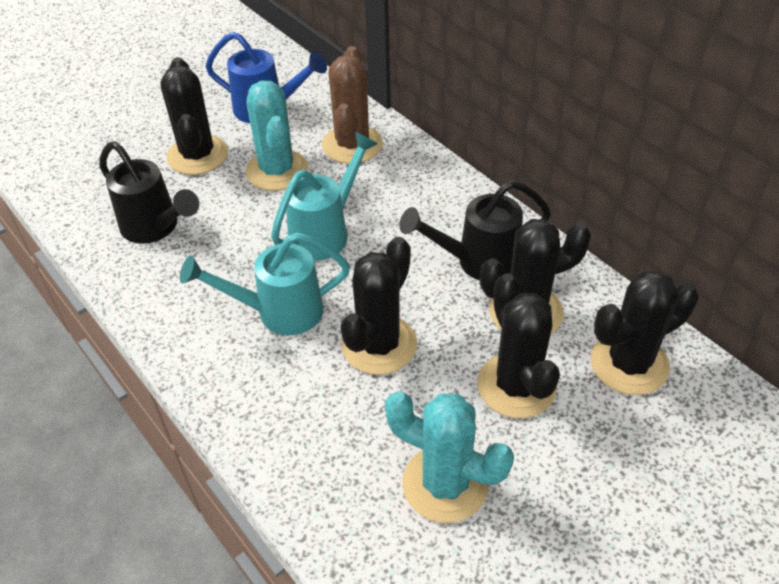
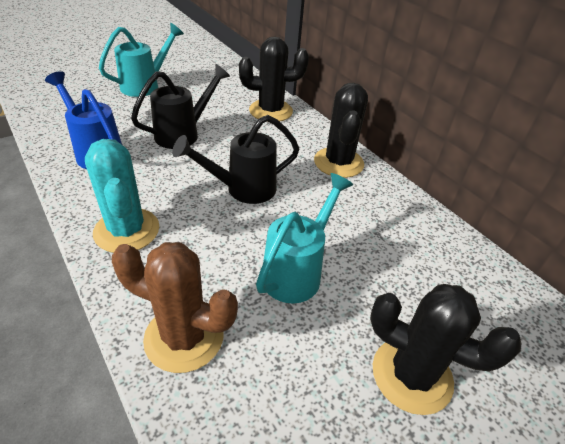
black cactus: 5 -> 3
turquoise cactus: 2 -> 1

